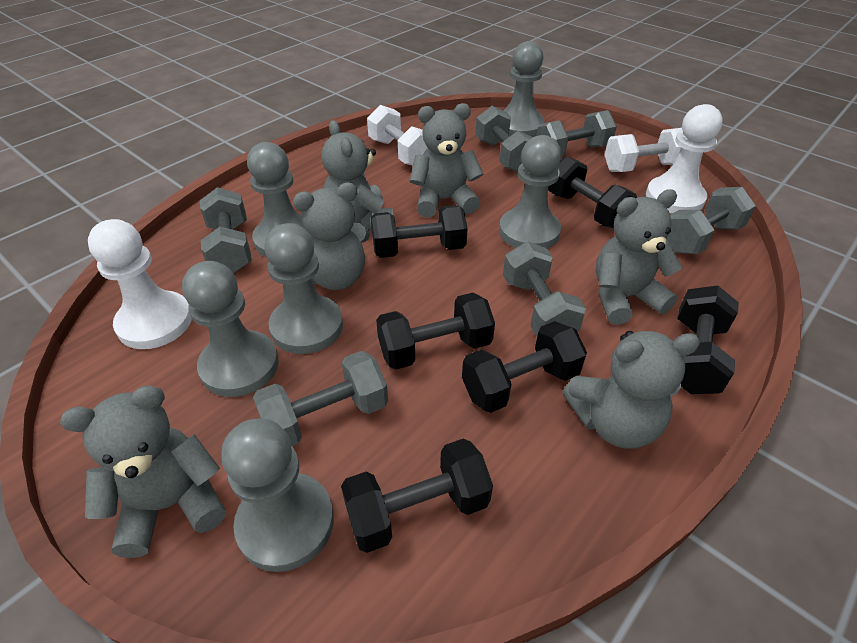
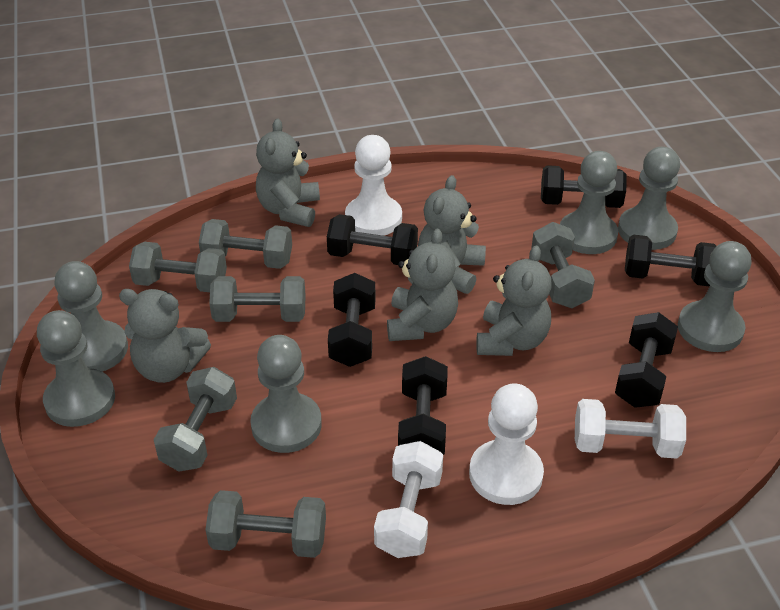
grey teddy bear: 6 -> 5

